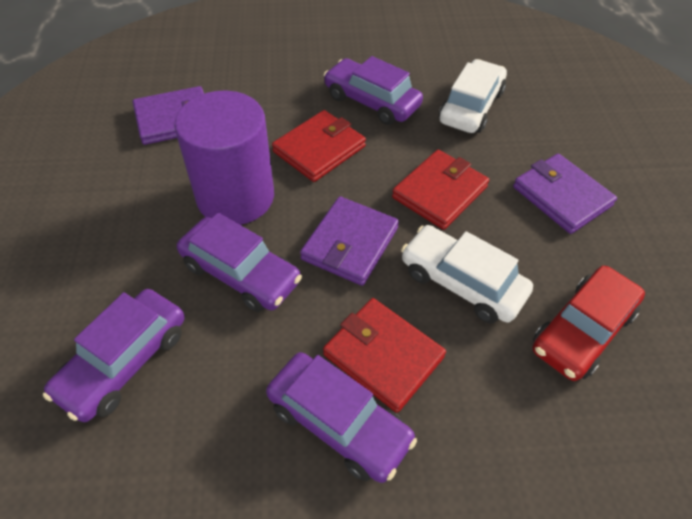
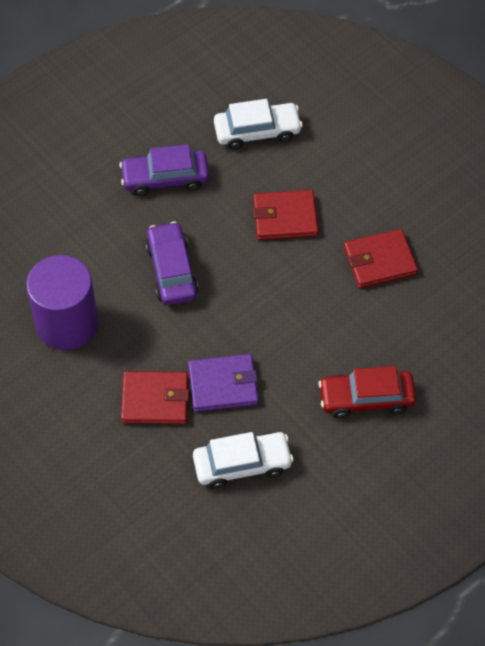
purple car: 4 -> 2
purple wallet: 3 -> 1

